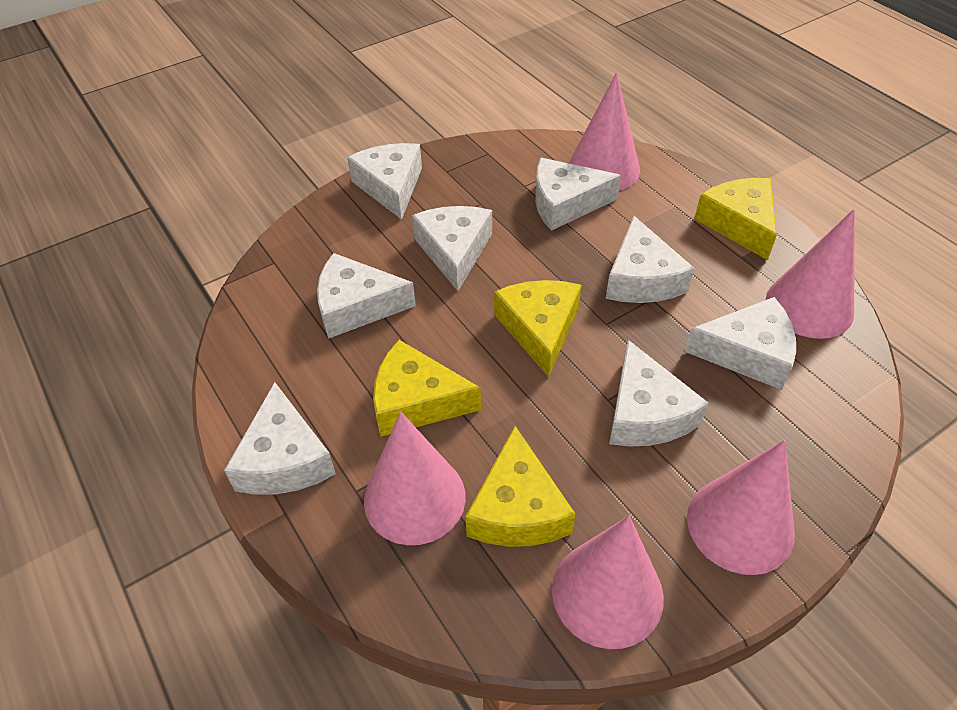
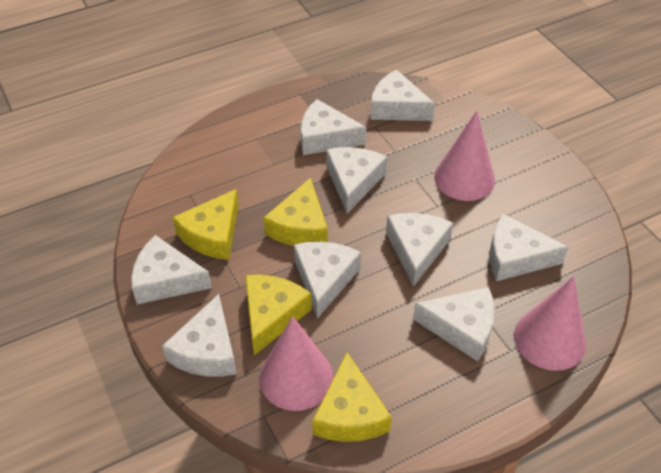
pink cone: 5 -> 3
white cheese: 8 -> 9

